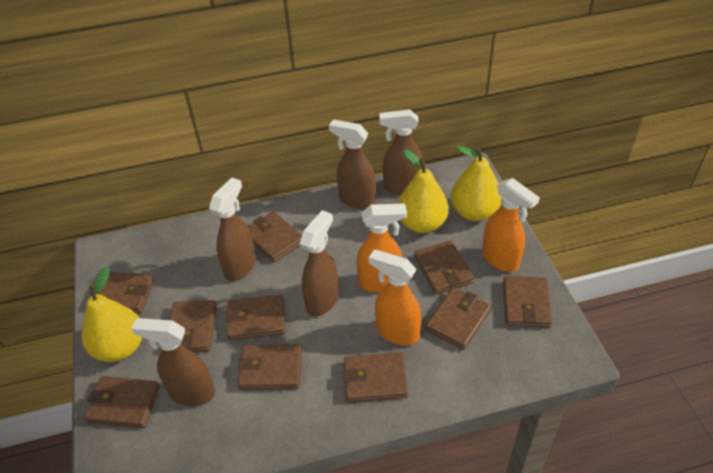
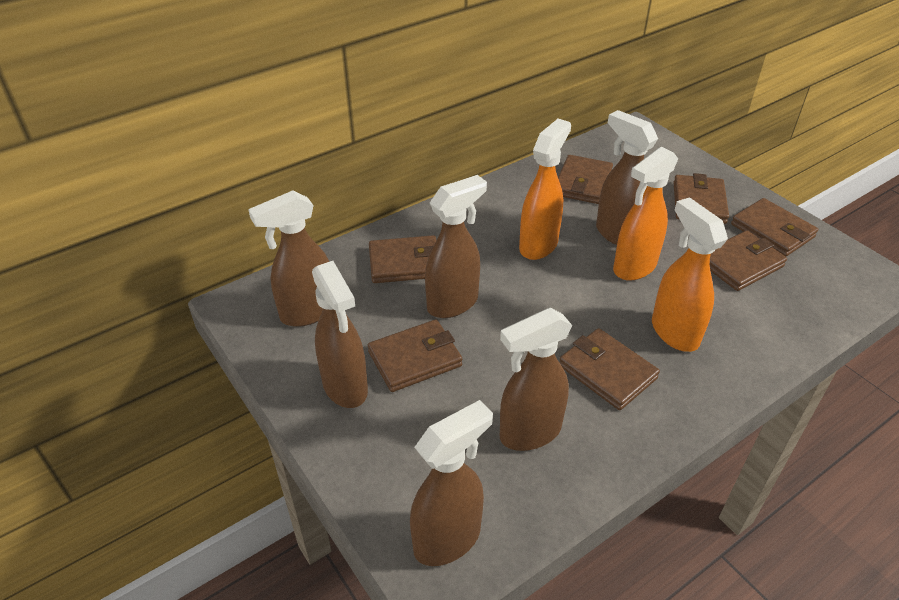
brown spray bottle: 5 -> 6
brown wallet: 10 -> 7
yellow pear: 3 -> 0

